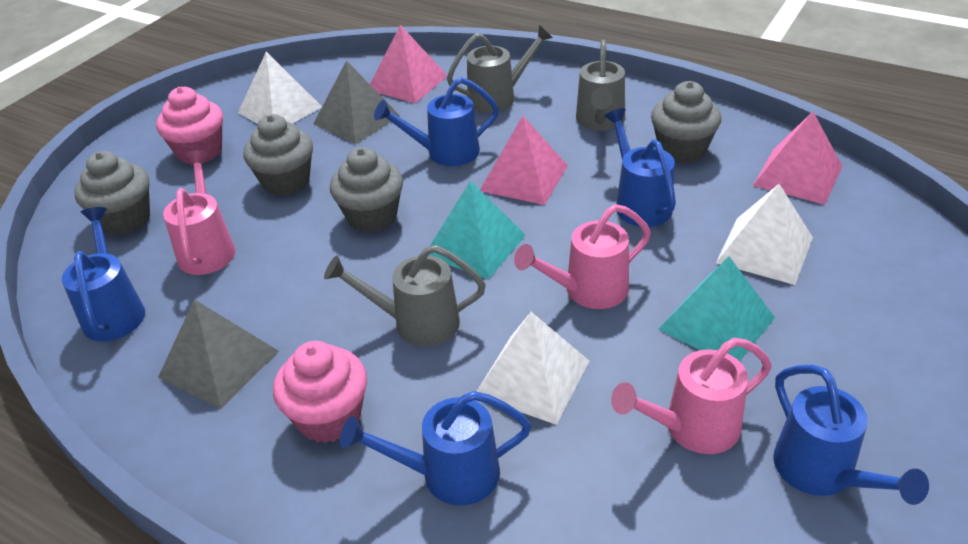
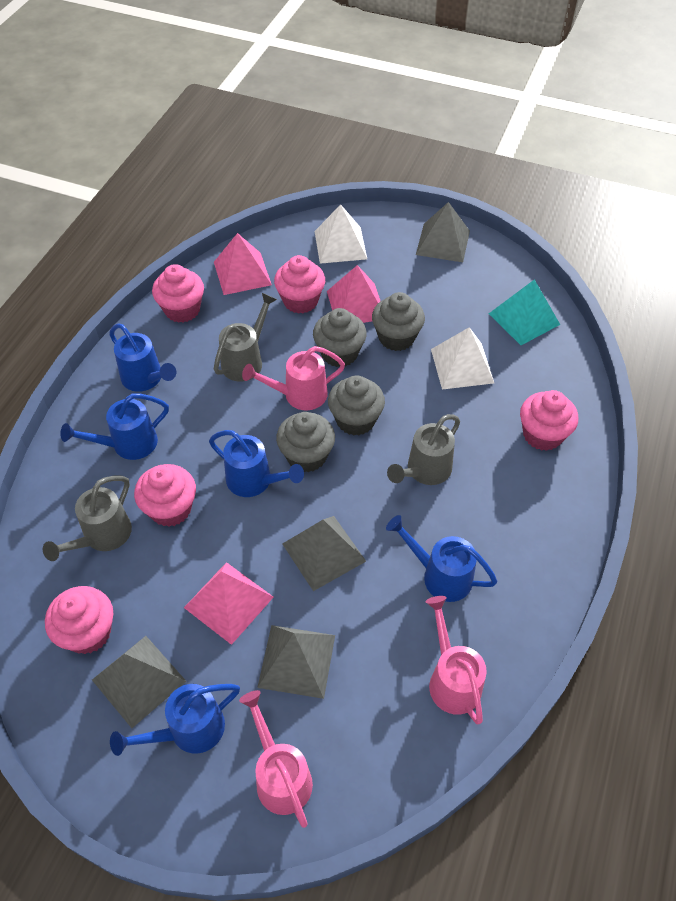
grey pyramid: 2 -> 4
pink cupcake: 2 -> 5
turquoise pyramid: 2 -> 1
white pyramid: 3 -> 2

